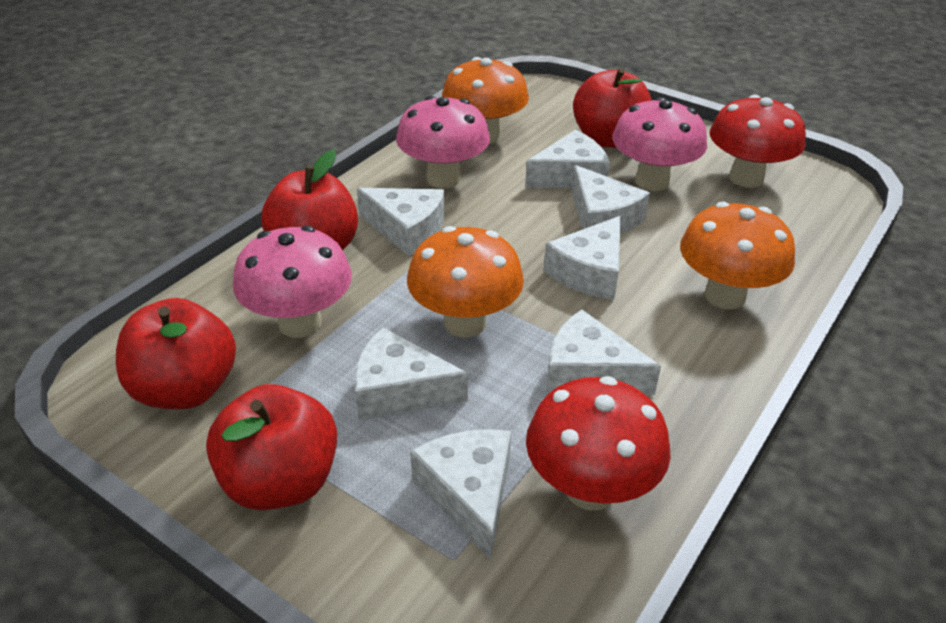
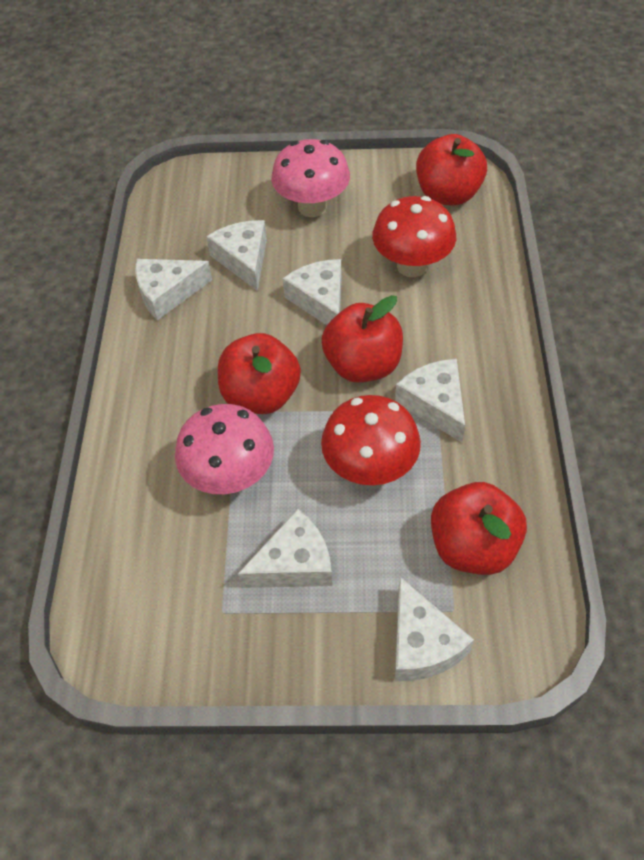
orange mushroom: 3 -> 0
pink mushroom: 3 -> 2
white cheese: 7 -> 6

